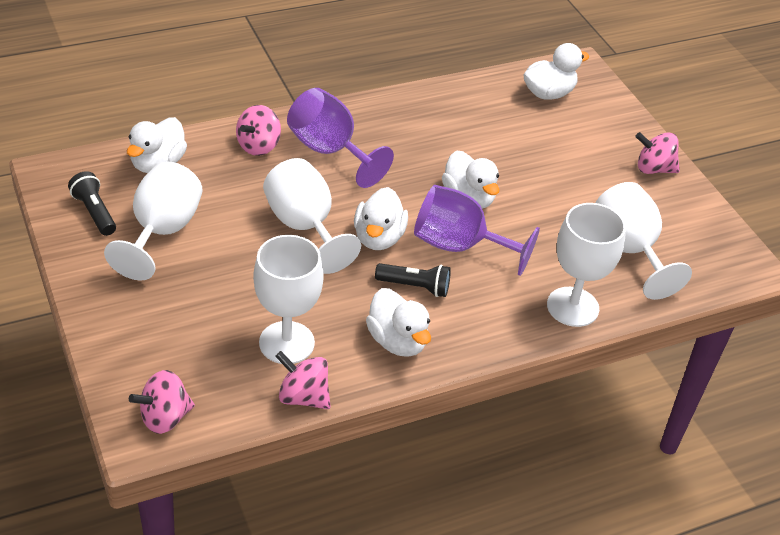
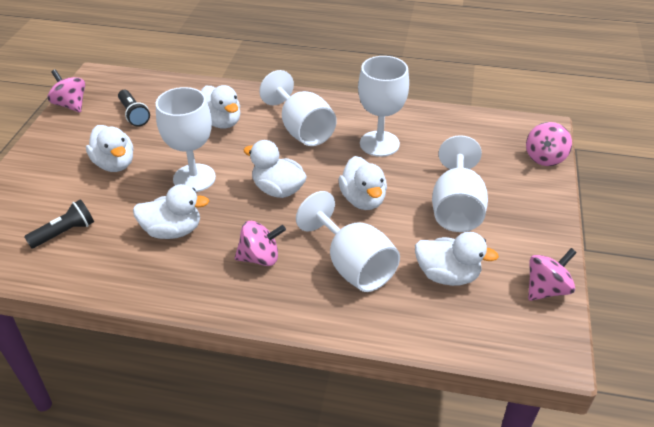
purple goblet: 2 -> 0
white duck: 5 -> 6

